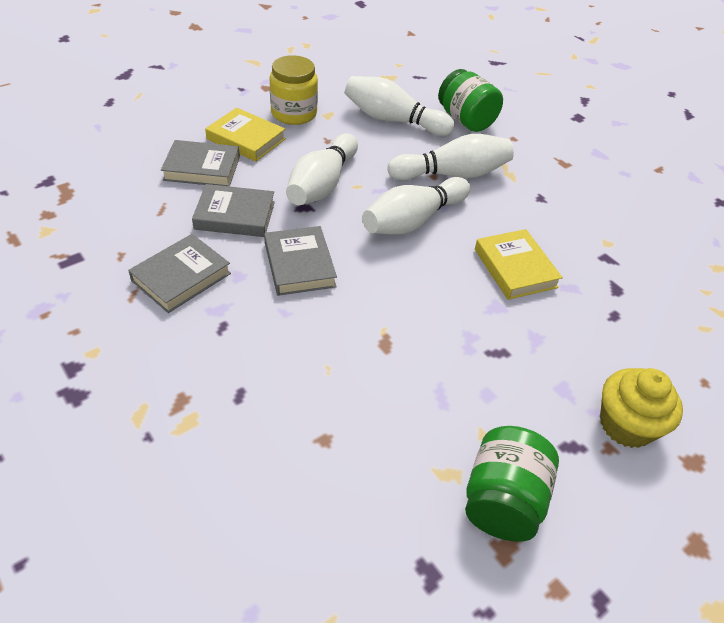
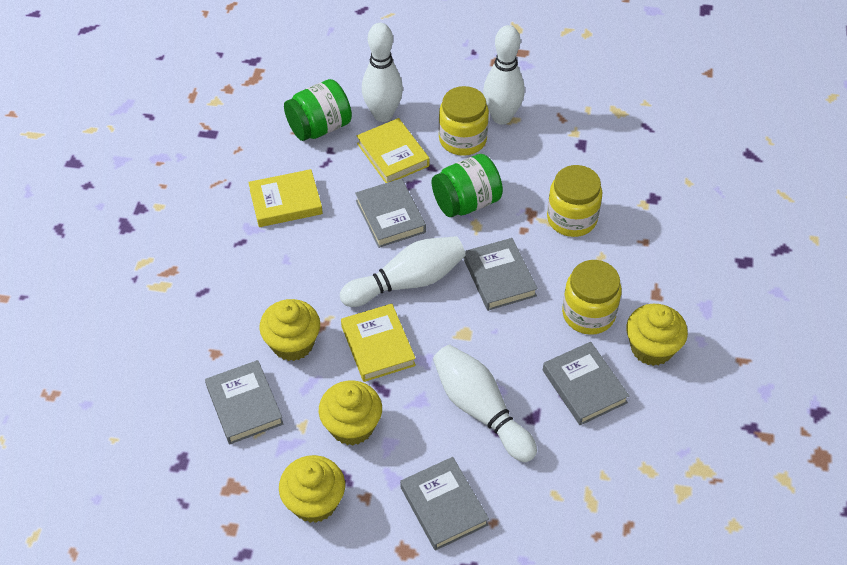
grey book: 4 -> 5
yellow book: 2 -> 3
yellow cupcake: 1 -> 4
yellow jar: 1 -> 3

